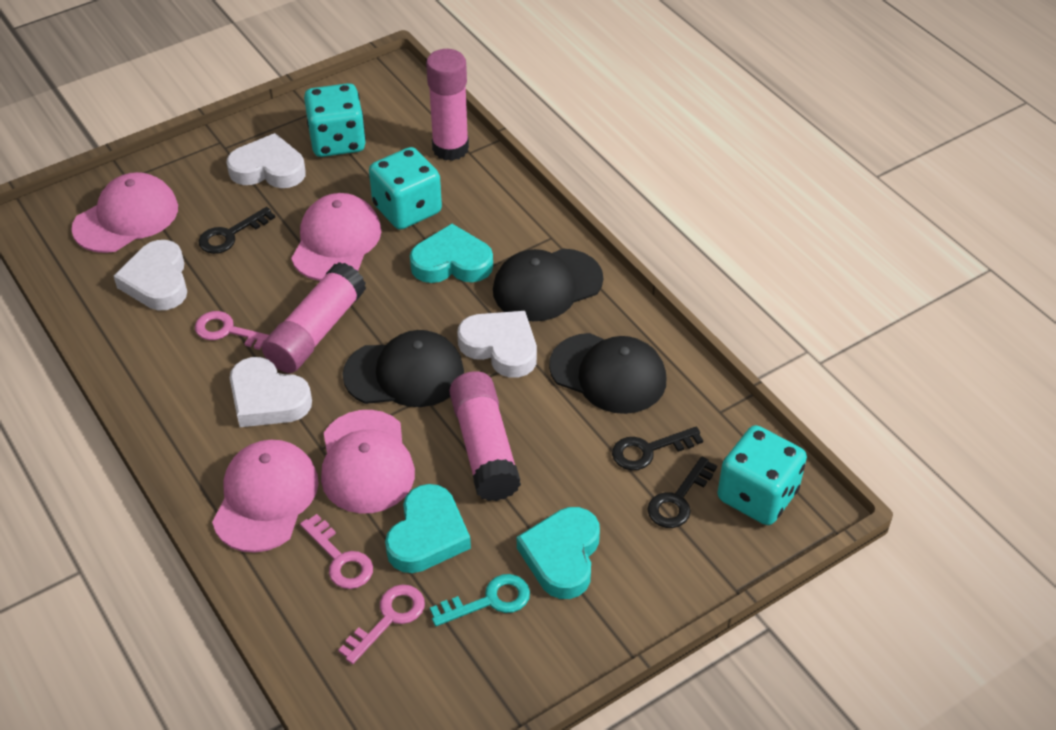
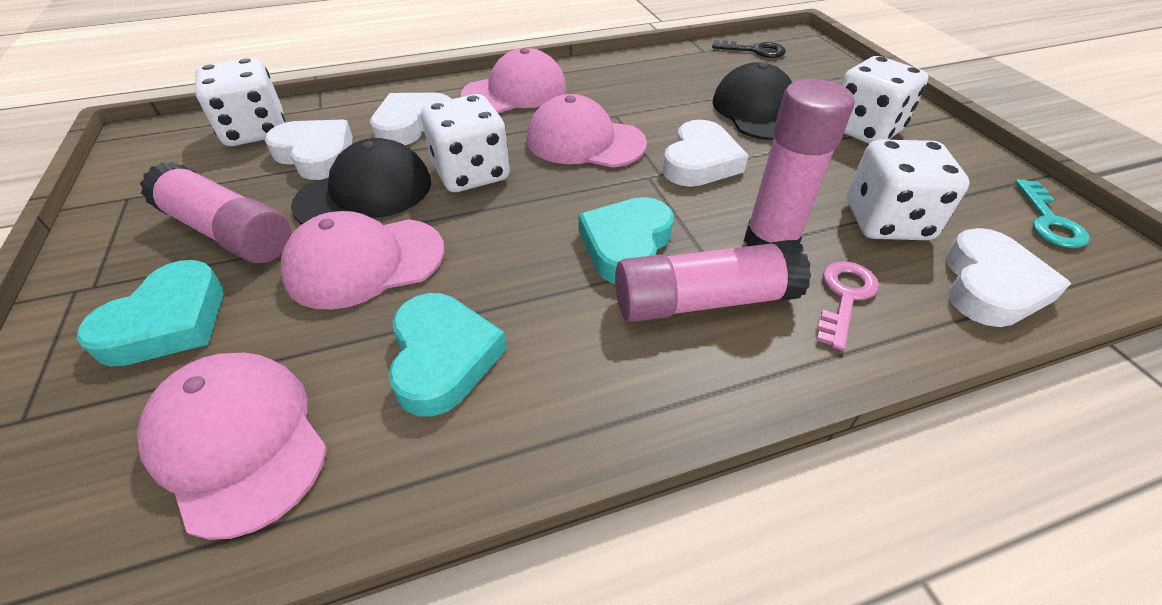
black cap: 3 -> 2
black key: 3 -> 1
pink key: 3 -> 1
turquoise dice: 3 -> 0
white dice: 0 -> 4

